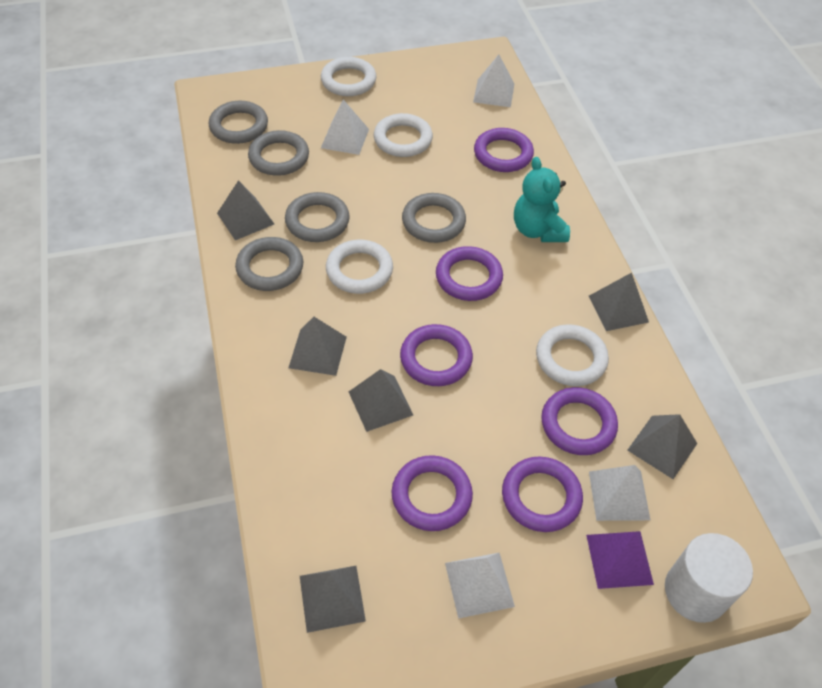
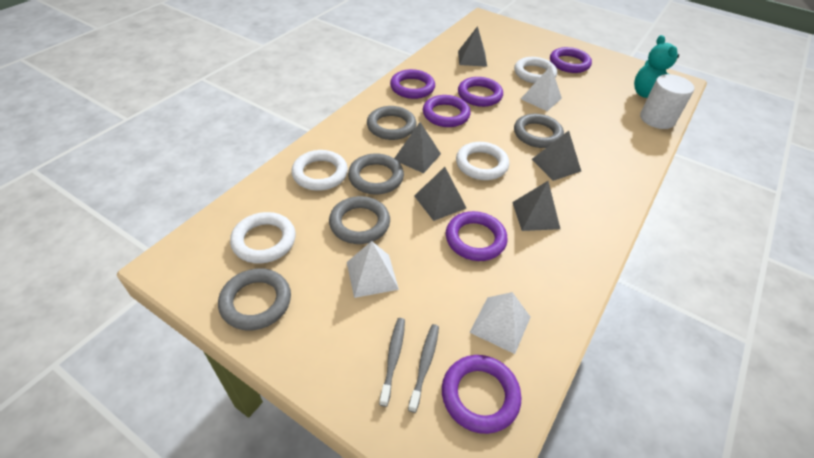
grey pyramid: 6 -> 5
grey toothbrush: 0 -> 2
purple pyramid: 1 -> 0
white pyramid: 4 -> 3

